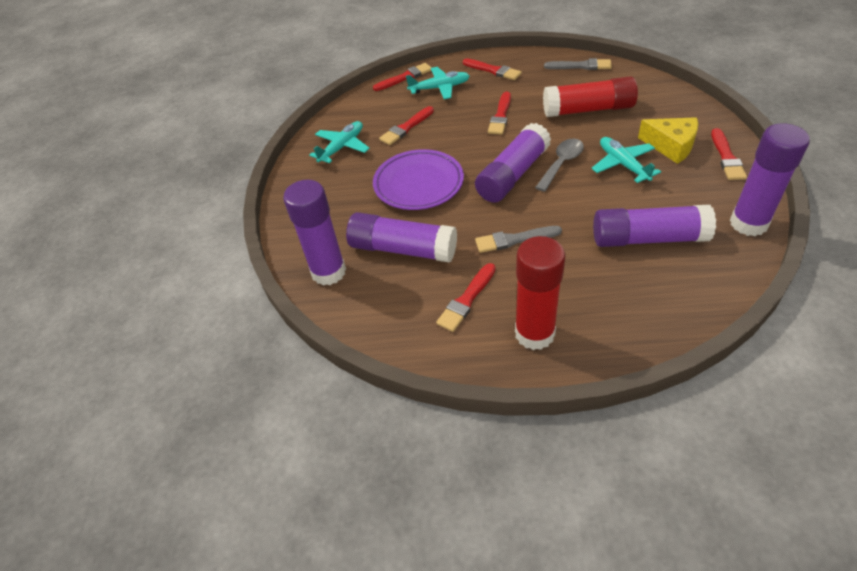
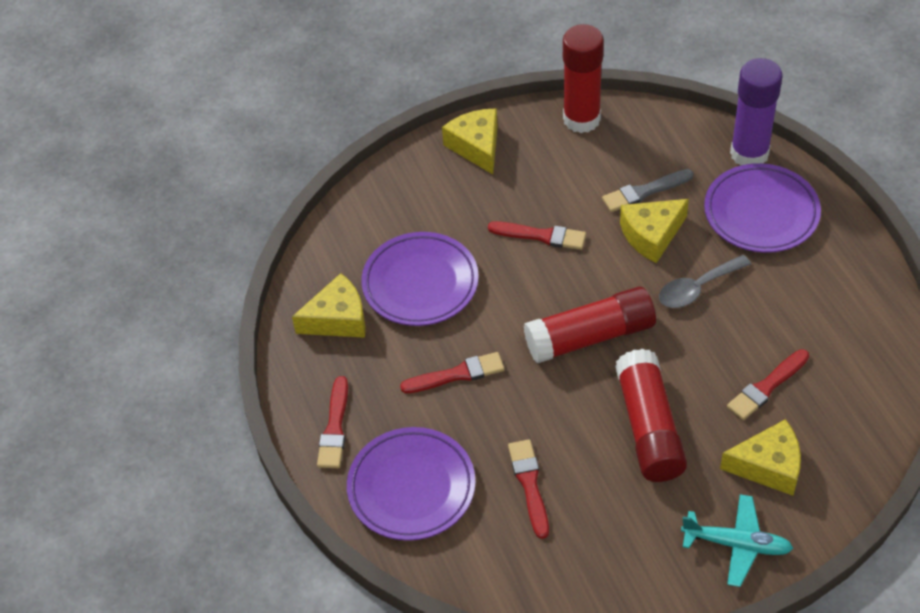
grey brush: 2 -> 1
purple glue stick: 5 -> 1
purple plate: 1 -> 3
red brush: 6 -> 5
red glue stick: 2 -> 3
turquoise plane: 3 -> 1
yellow cheese: 1 -> 4

